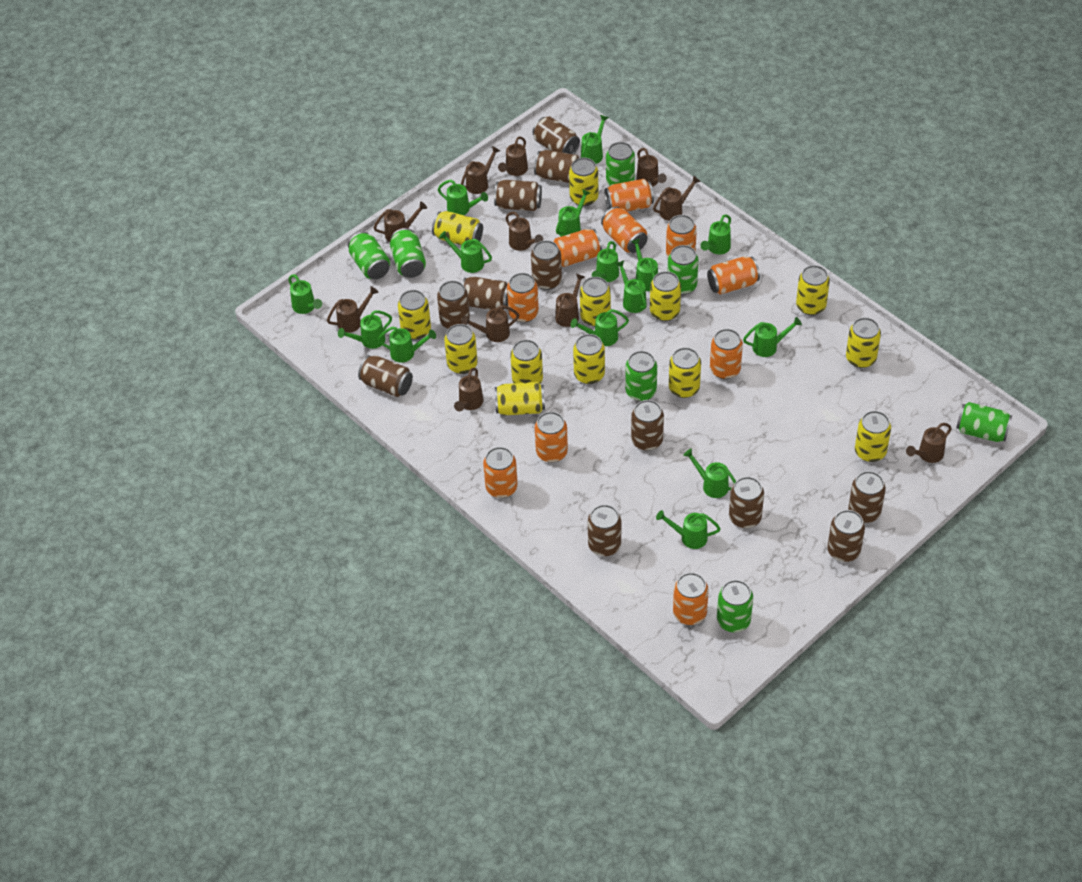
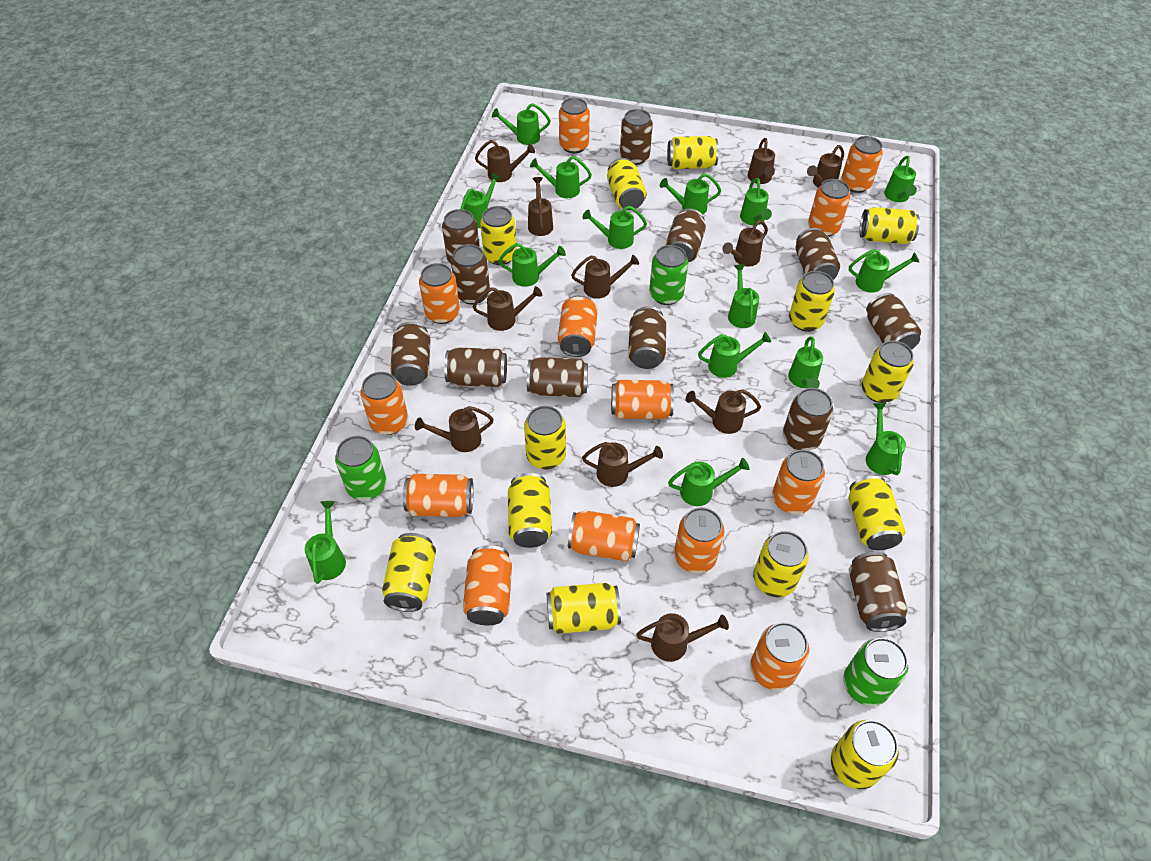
green can: 7 -> 3
orange can: 10 -> 13

